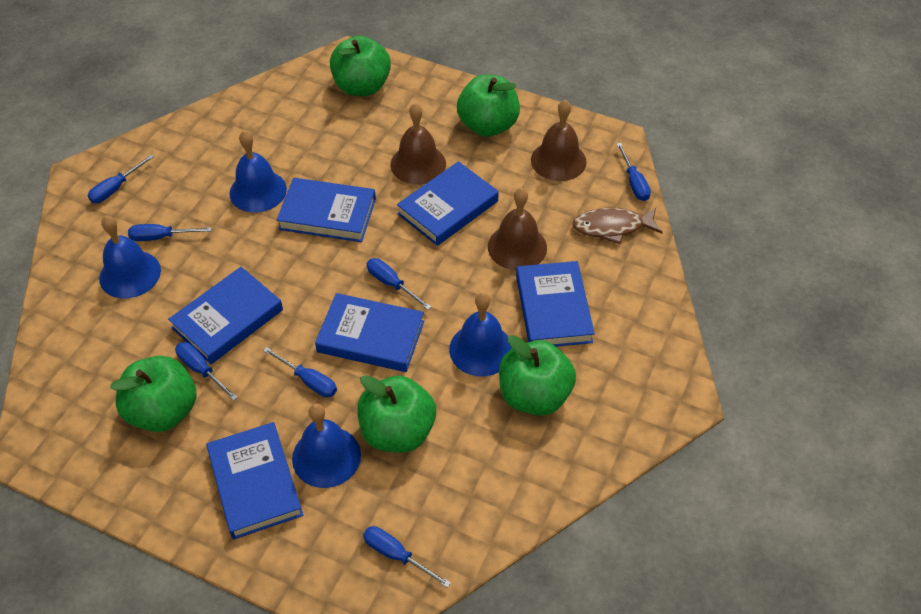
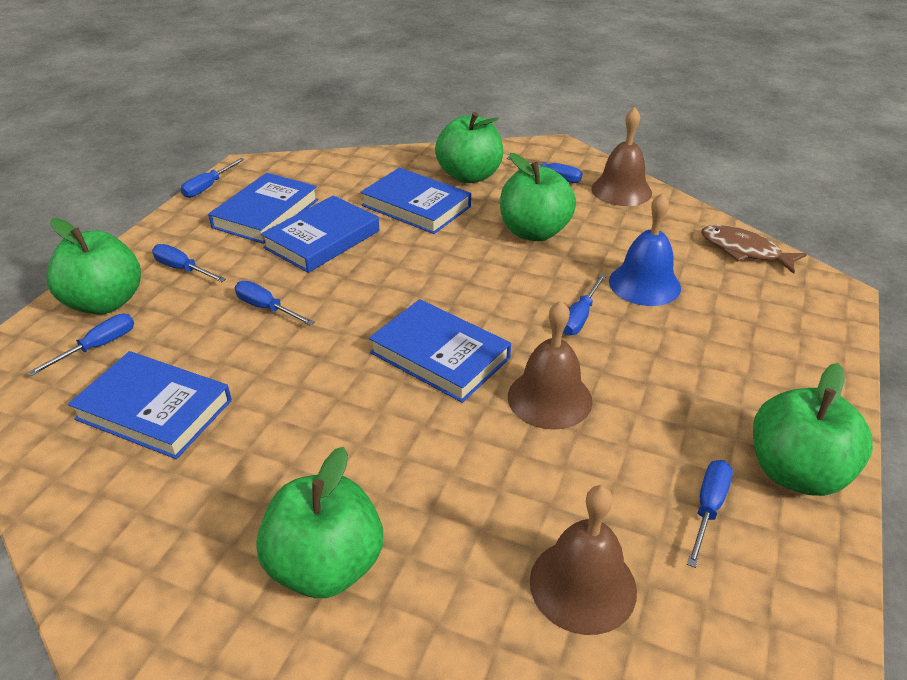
blue bell: 4 -> 1
blue book: 6 -> 5

